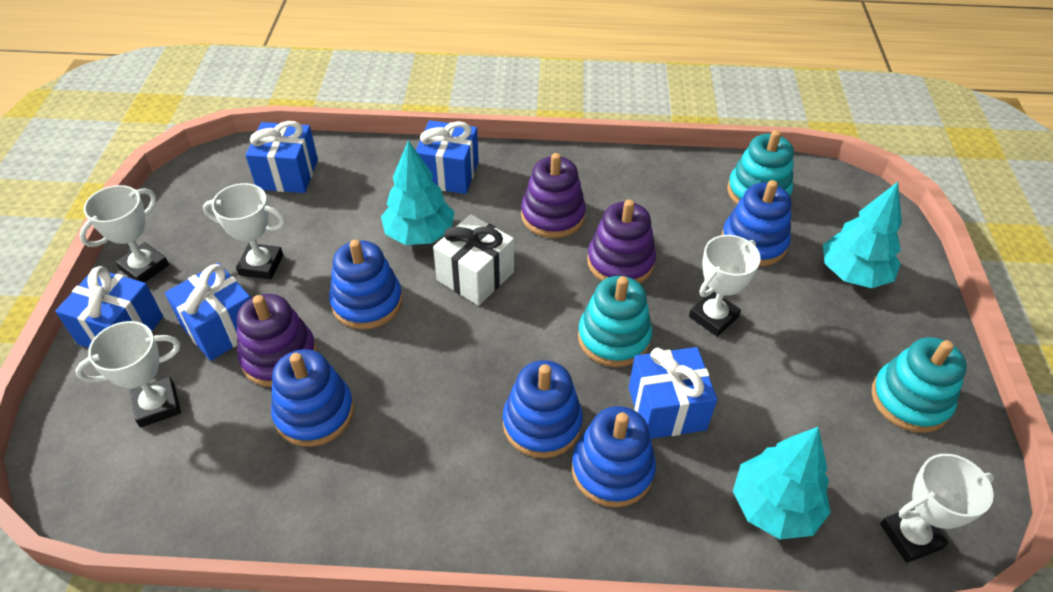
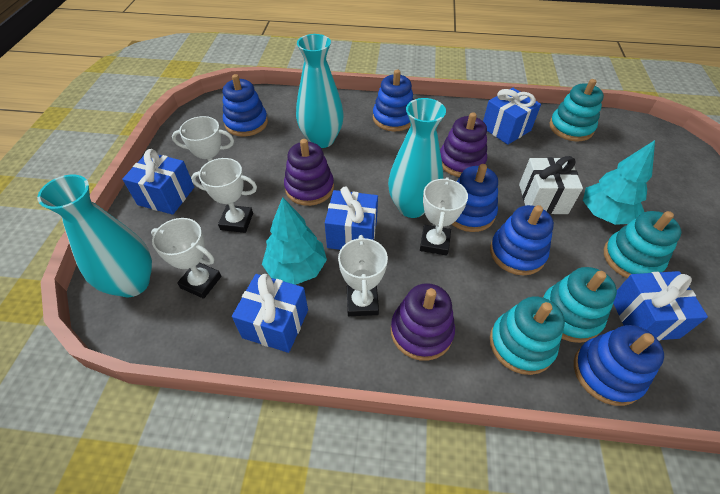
turquoise stacking toy: 3 -> 4
turquoise tree: 3 -> 2
turquoise vase: 0 -> 3

